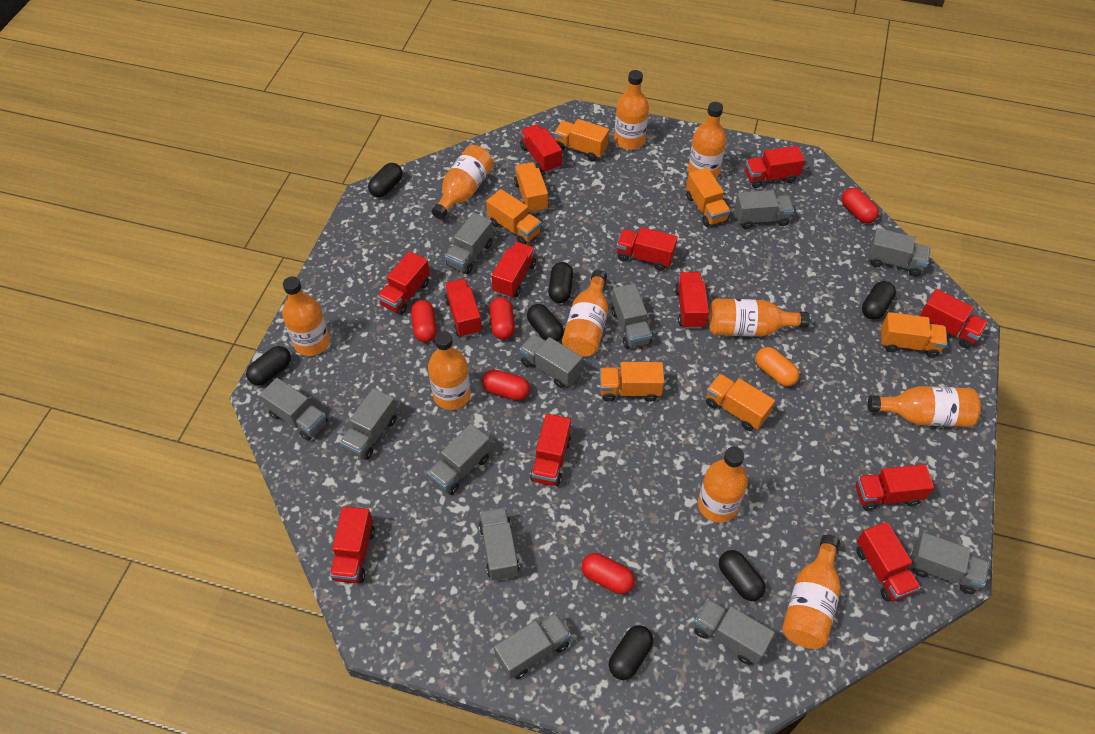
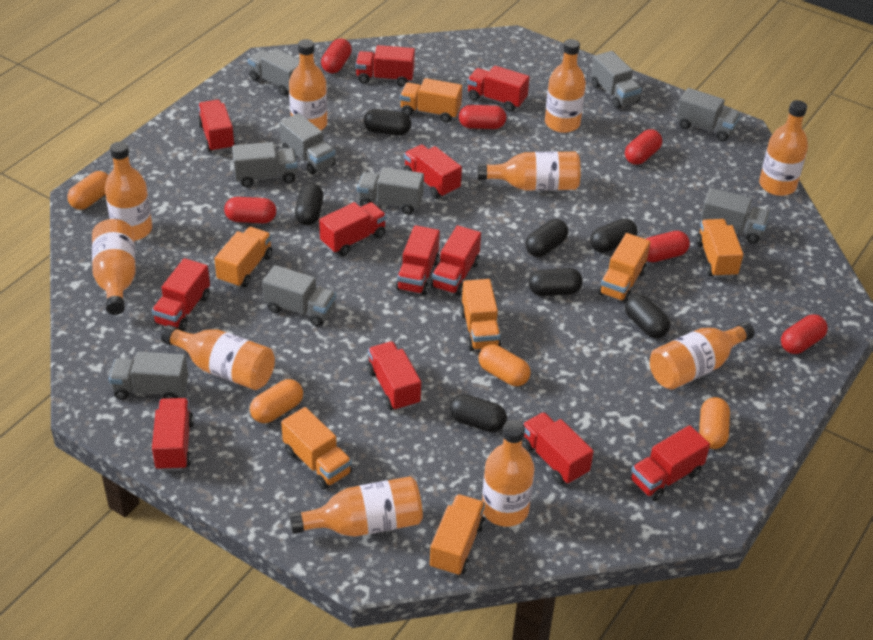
grey truck: 12 -> 9
orange capsule: 1 -> 4
red capsule: 5 -> 6

